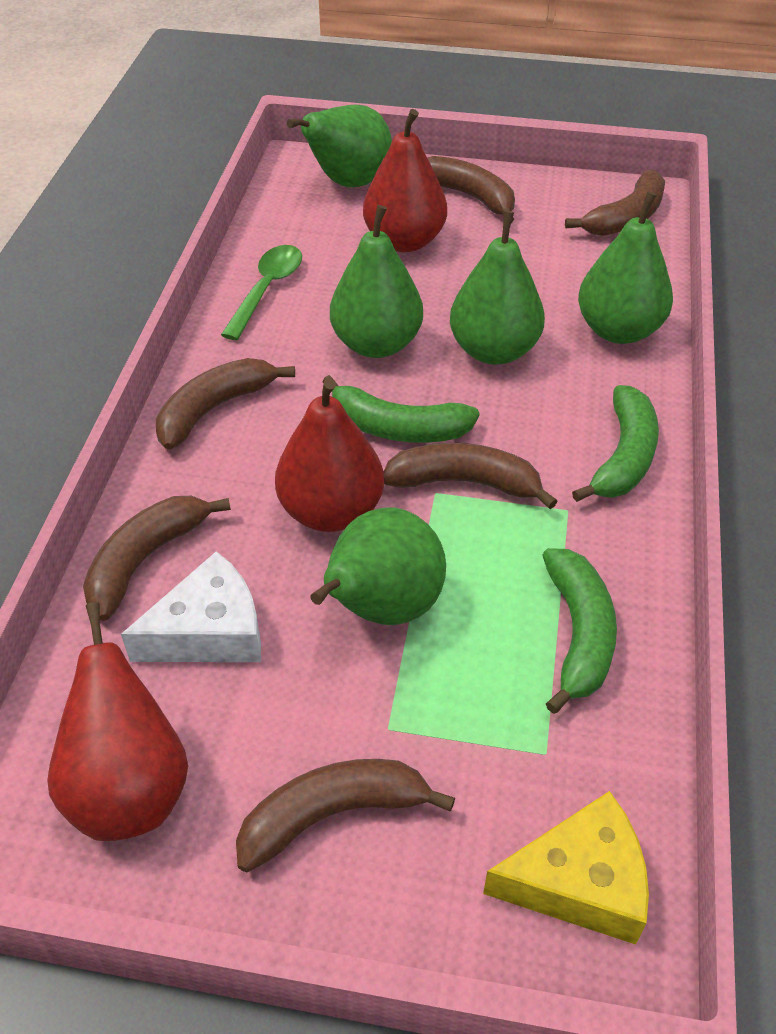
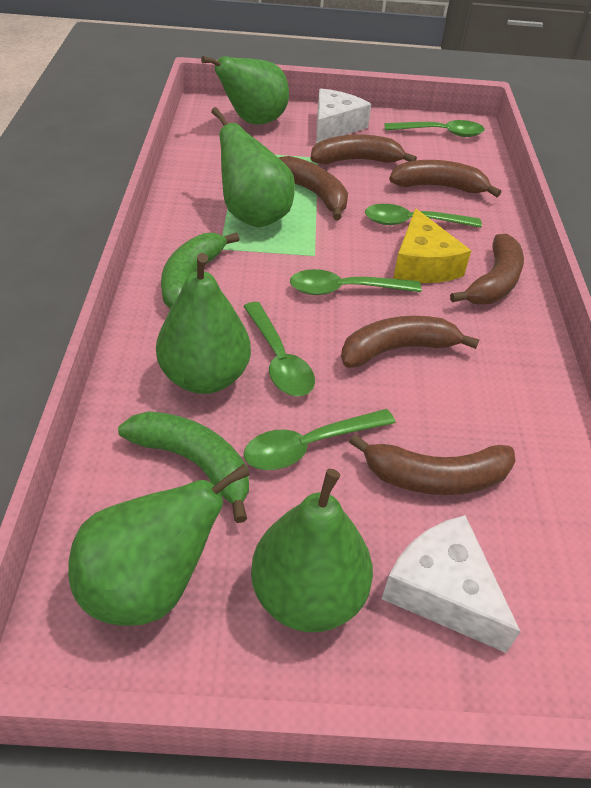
green banana: 3 -> 2
green spoon: 1 -> 5
red pear: 3 -> 0
white cheese: 1 -> 2

